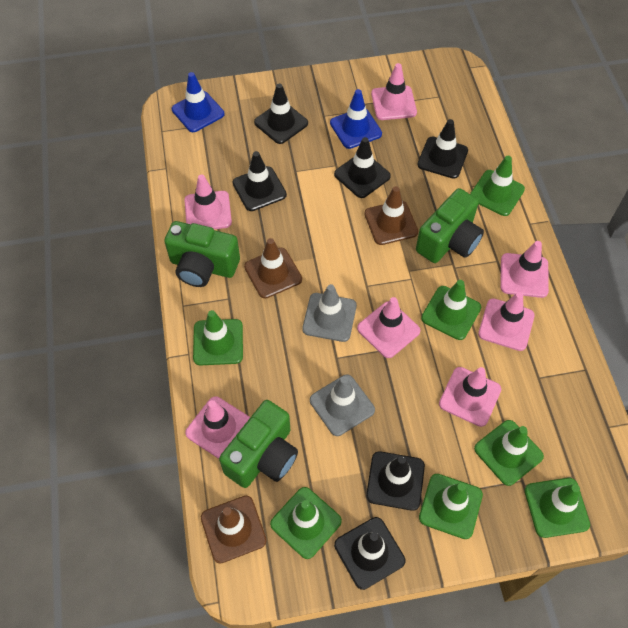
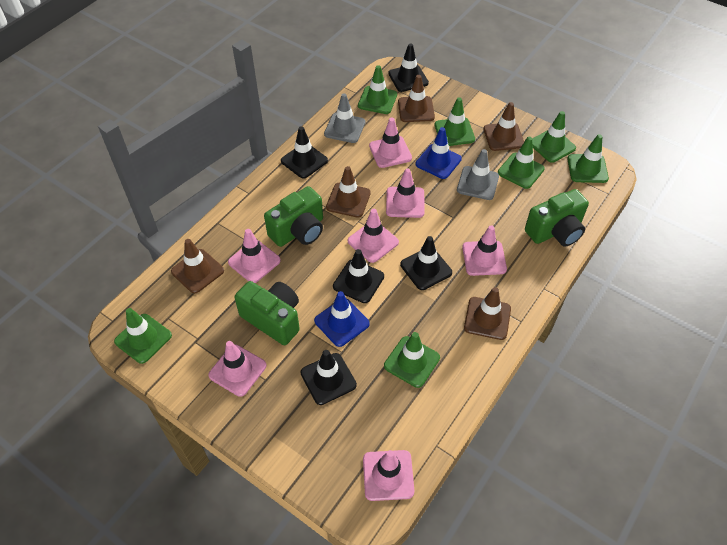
black traffic cone: 6 -> 5
brown traffic cone: 3 -> 5

